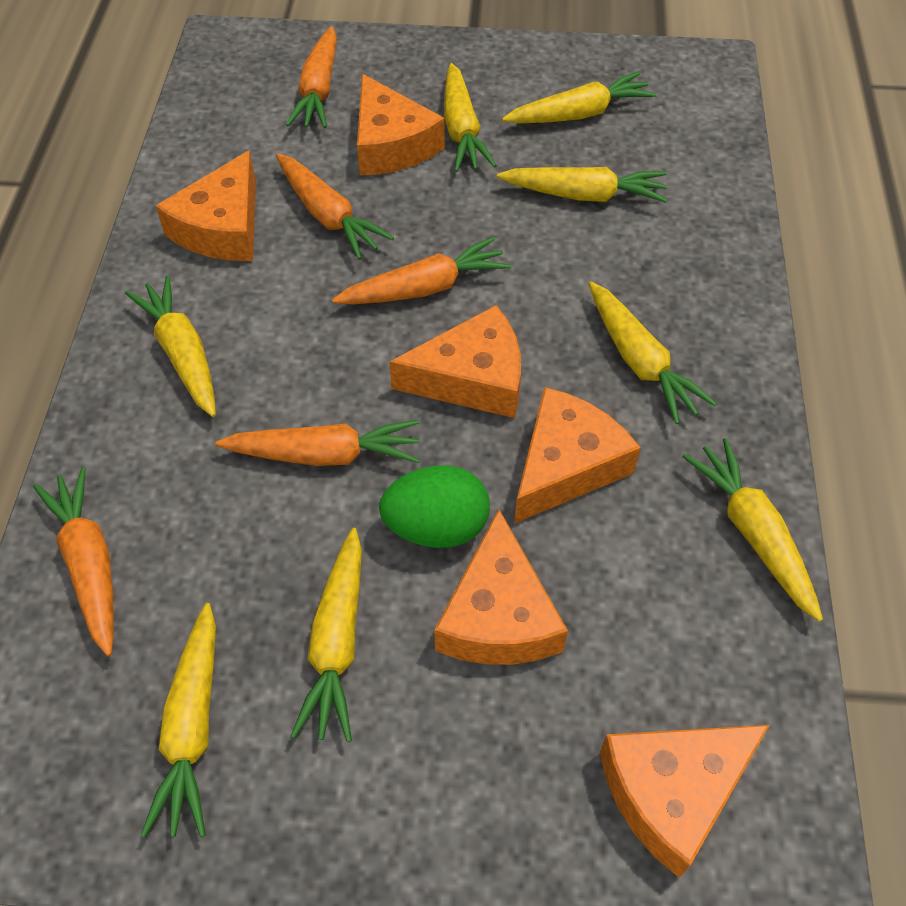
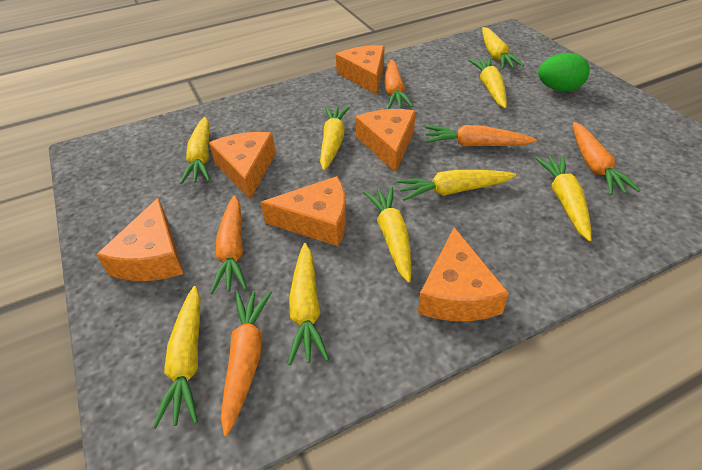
yellow carrot: 8 -> 9

